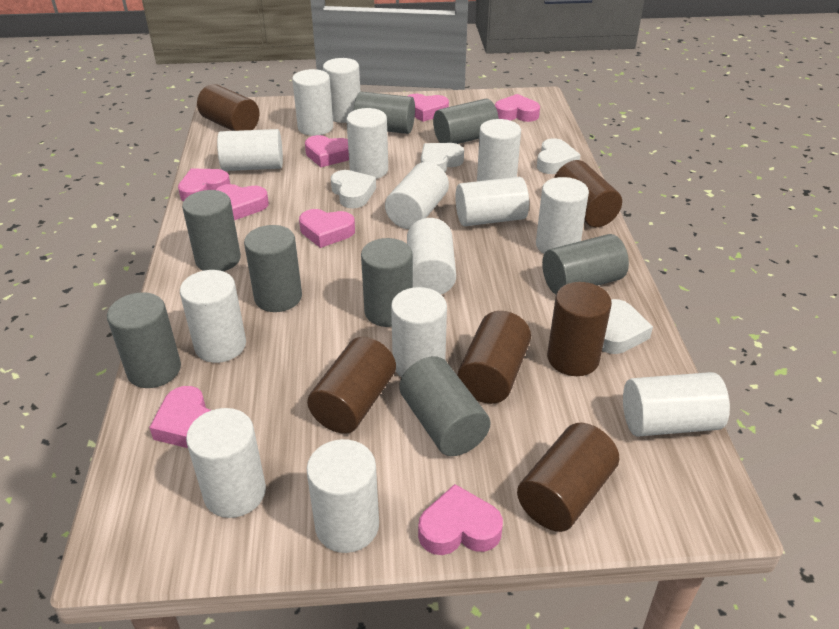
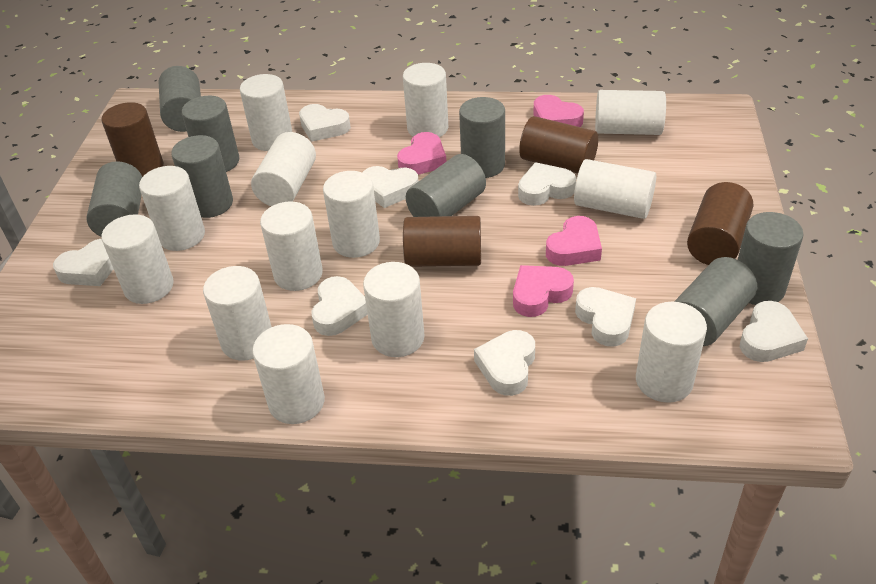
brown cylinder: 6 -> 4
pink heart: 8 -> 4
white cylinder: 14 -> 13
white heart: 4 -> 8

